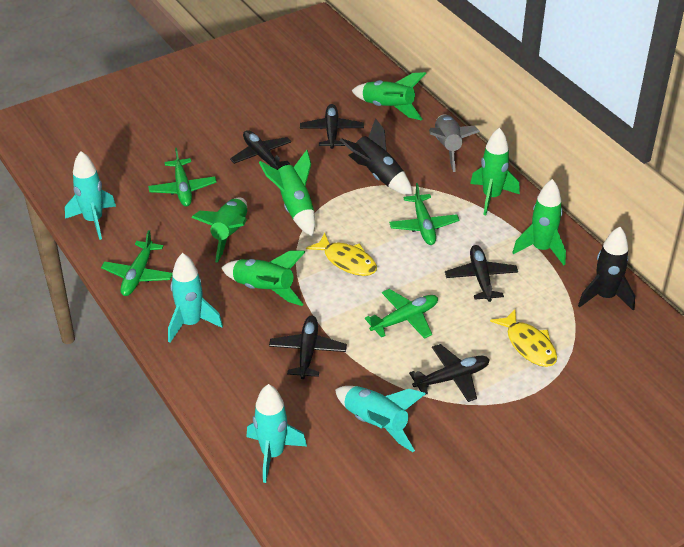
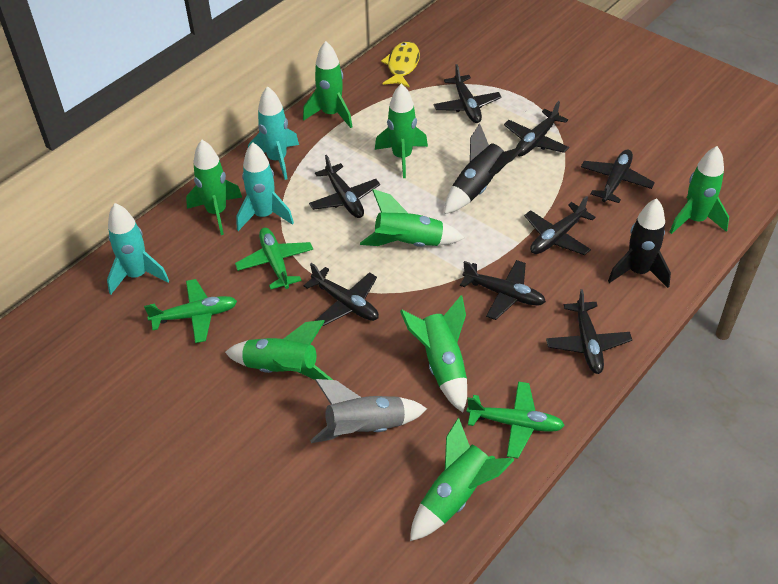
black plane: 5 -> 8
green plane: 4 -> 3
green rocket: 6 -> 8
turquoise rocket: 4 -> 3
yellow fish: 2 -> 1

